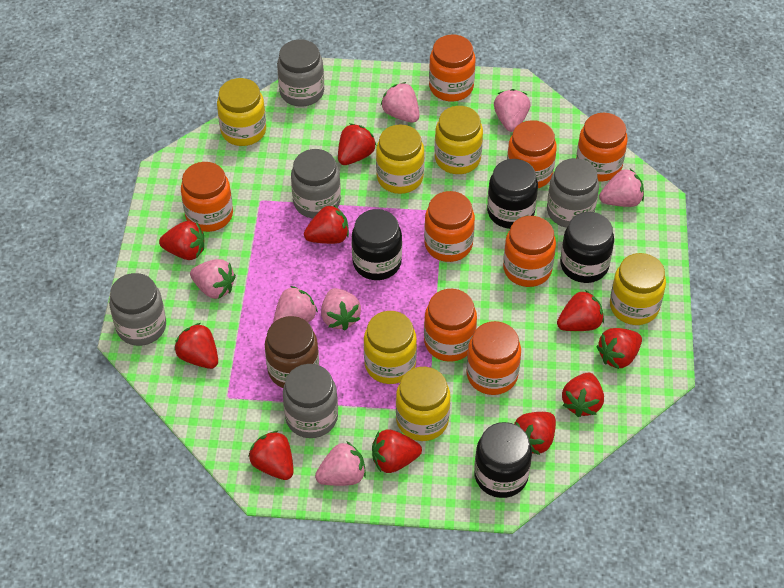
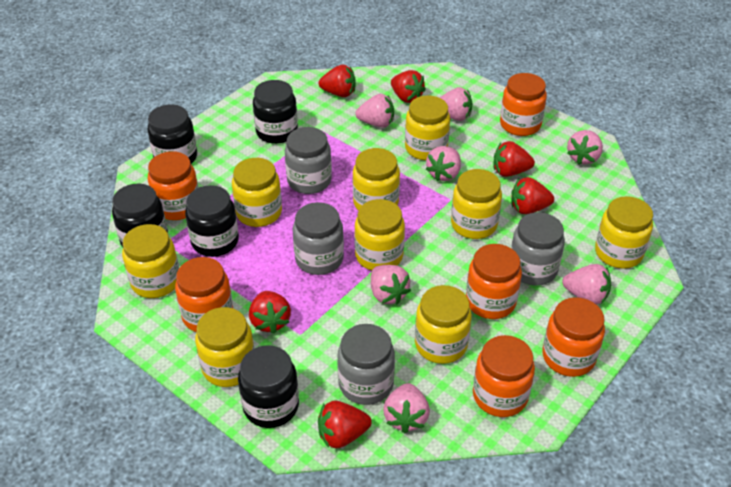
black jar: 4 -> 5
brown jar: 1 -> 0
grey jar: 5 -> 4
orange jar: 8 -> 6
red strawberry: 10 -> 6
yellow jar: 6 -> 9

